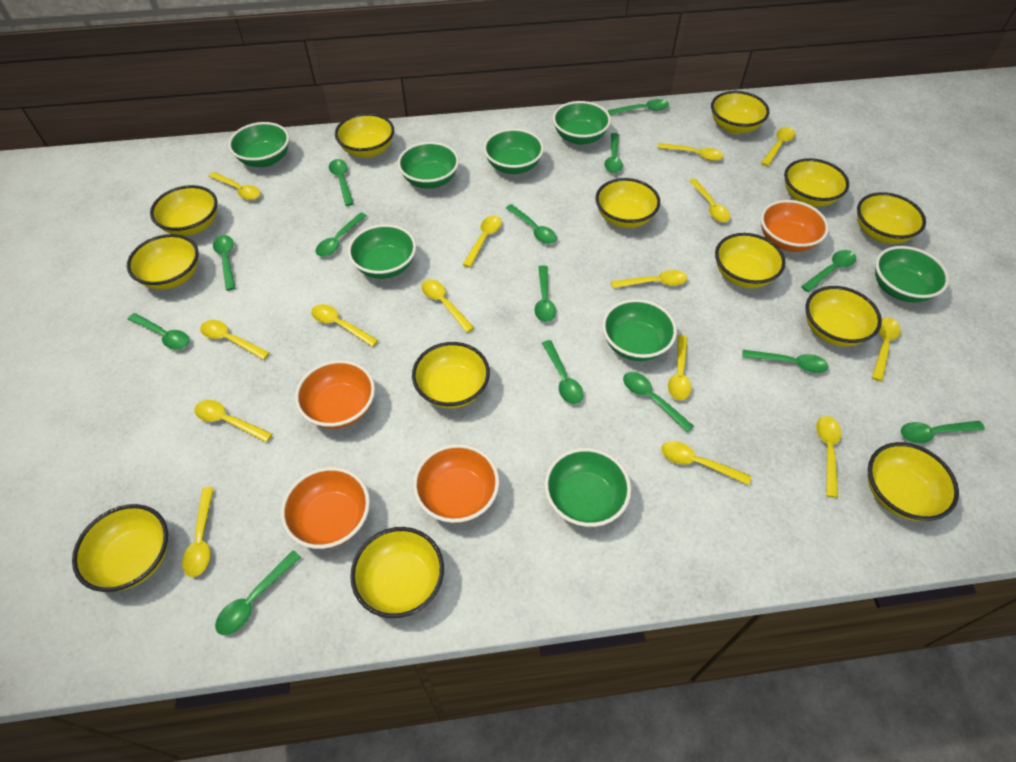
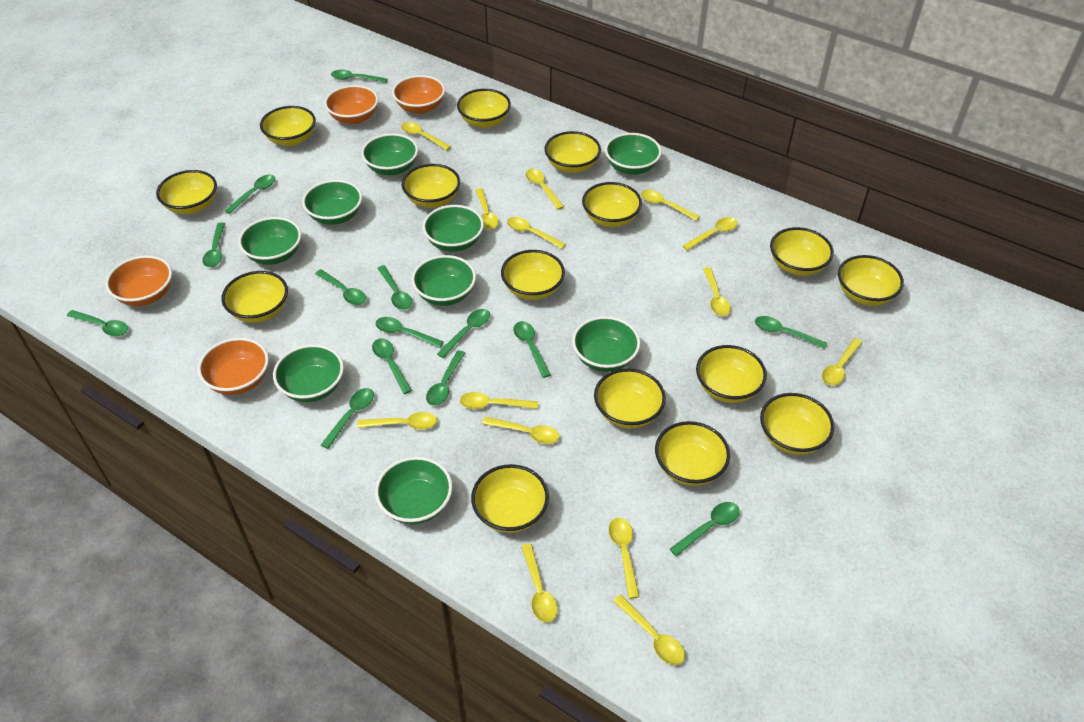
green bowl: 8 -> 9
yellow bowl: 13 -> 15
yellow spoon: 15 -> 14

